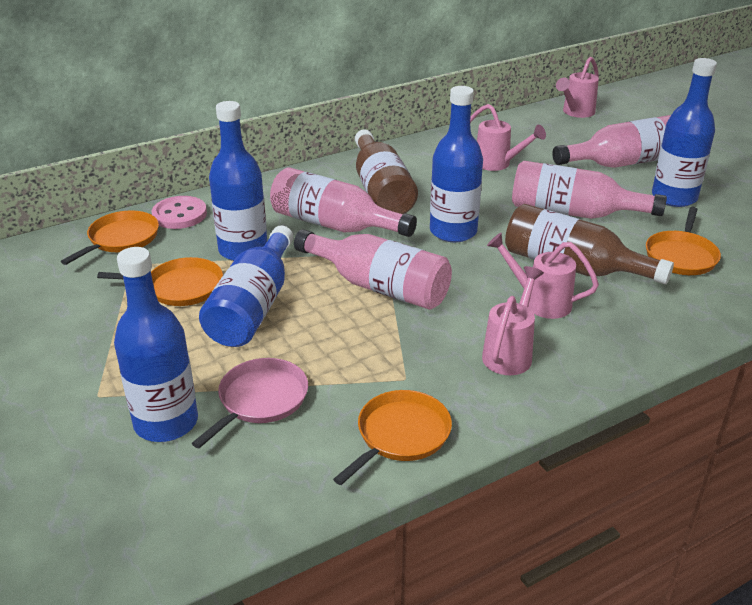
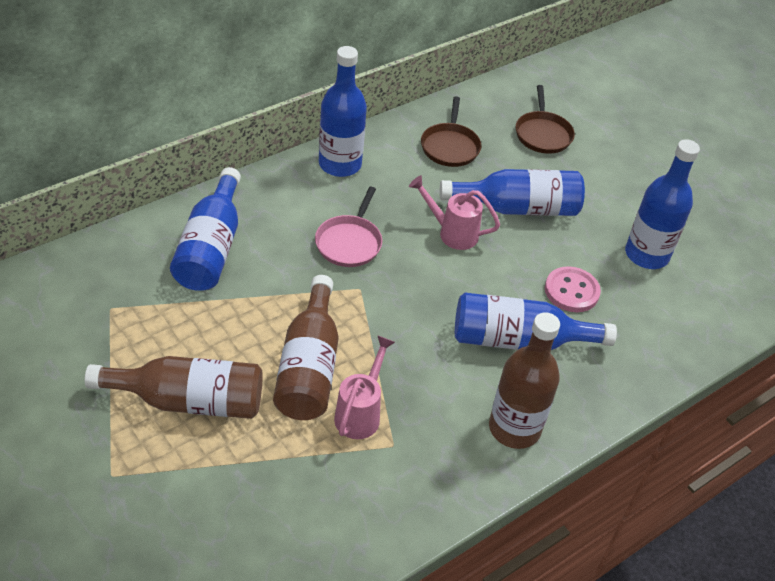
brown bottle: 2 -> 3
brown pan: 0 -> 2
orange pan: 4 -> 0
pink bottle: 4 -> 0
pink watering can: 4 -> 2

